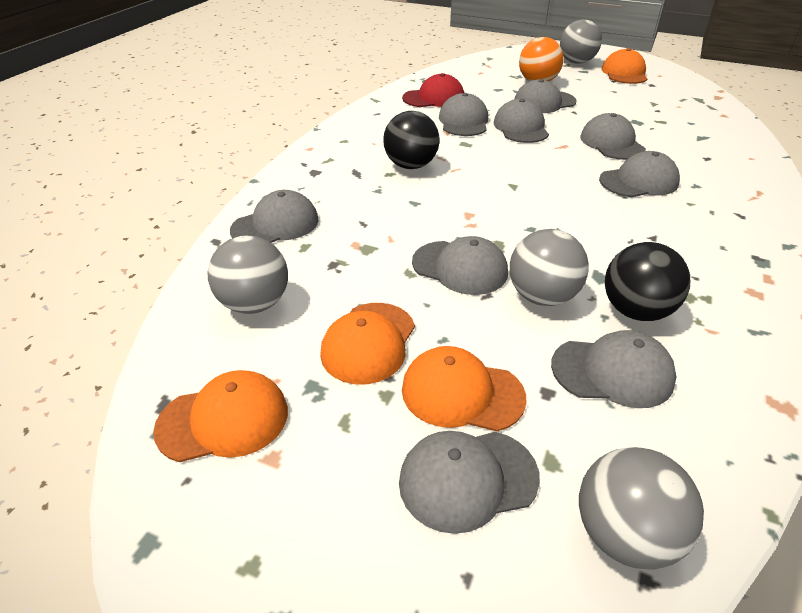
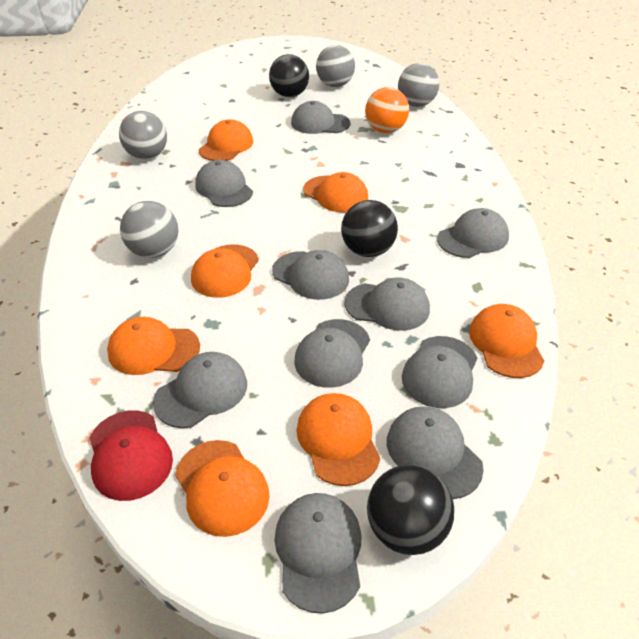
black ball: 2 -> 3
grey cap: 9 -> 10
orange cap: 4 -> 7

